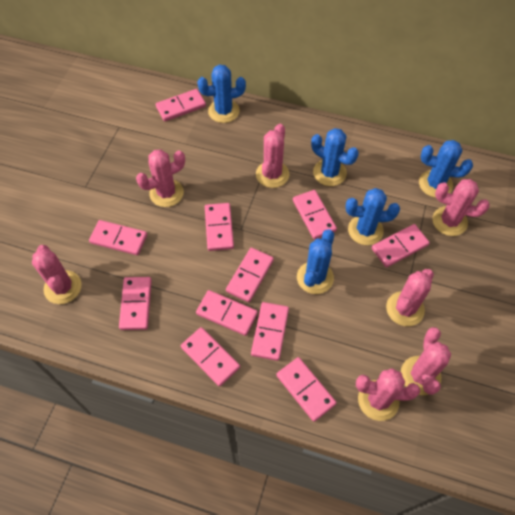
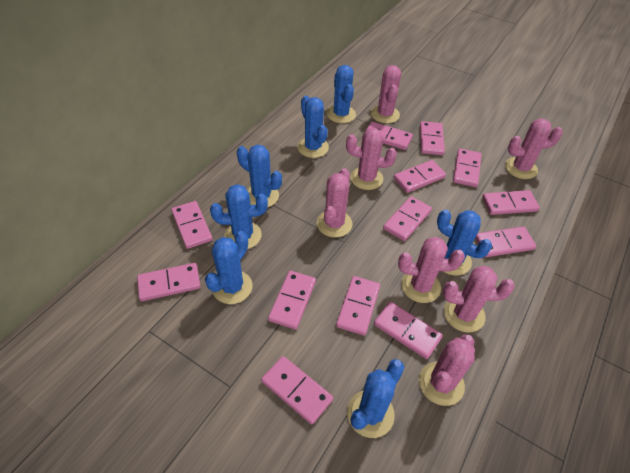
blue cactus: 5 -> 7
pink domino: 11 -> 13

